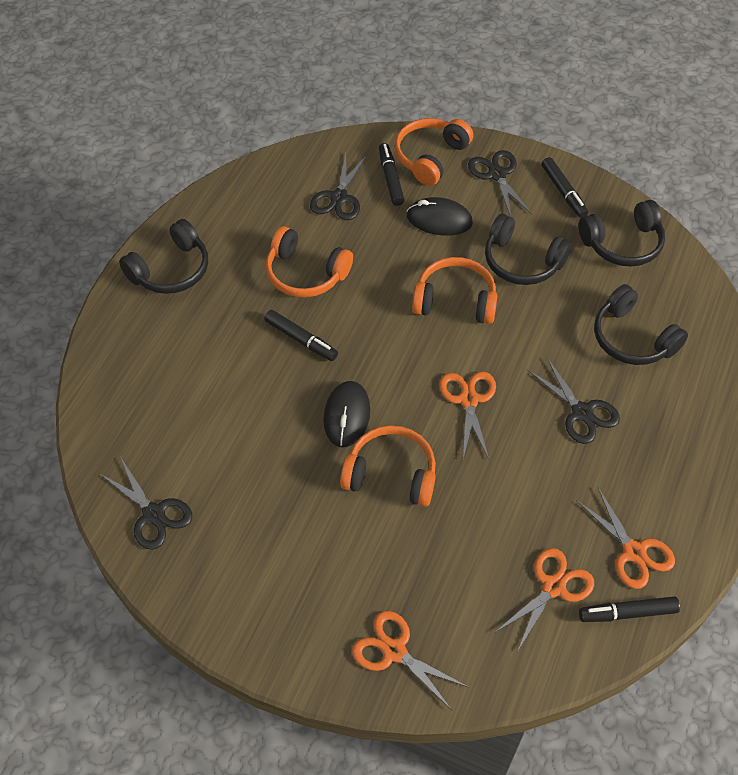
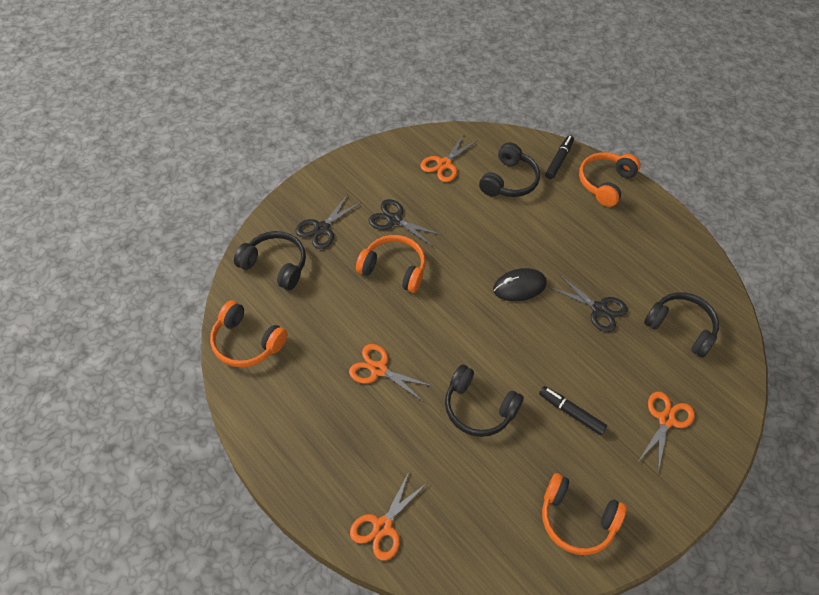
black marker: 4 -> 2
black mouse: 2 -> 1
black scissors: 4 -> 3

